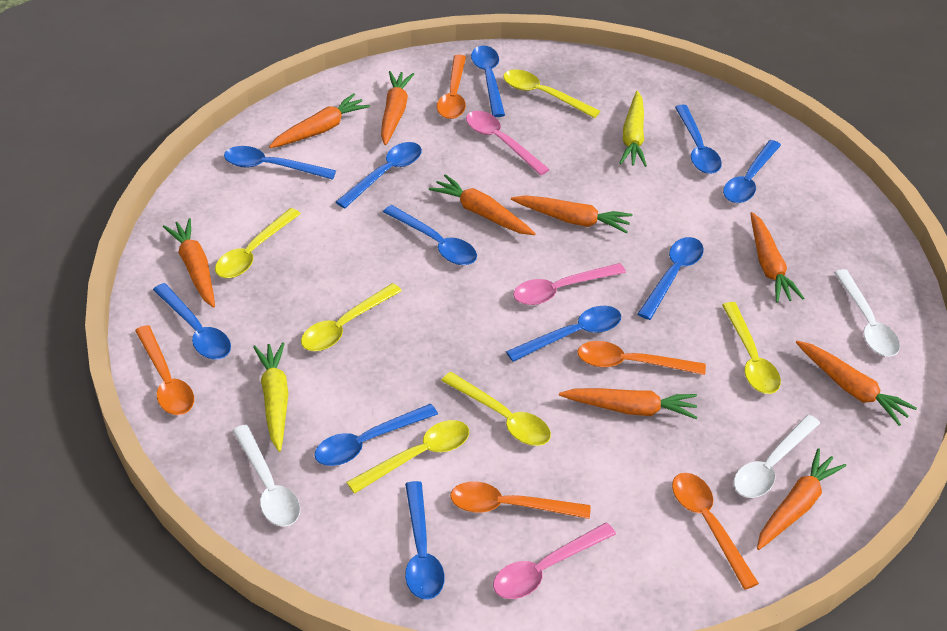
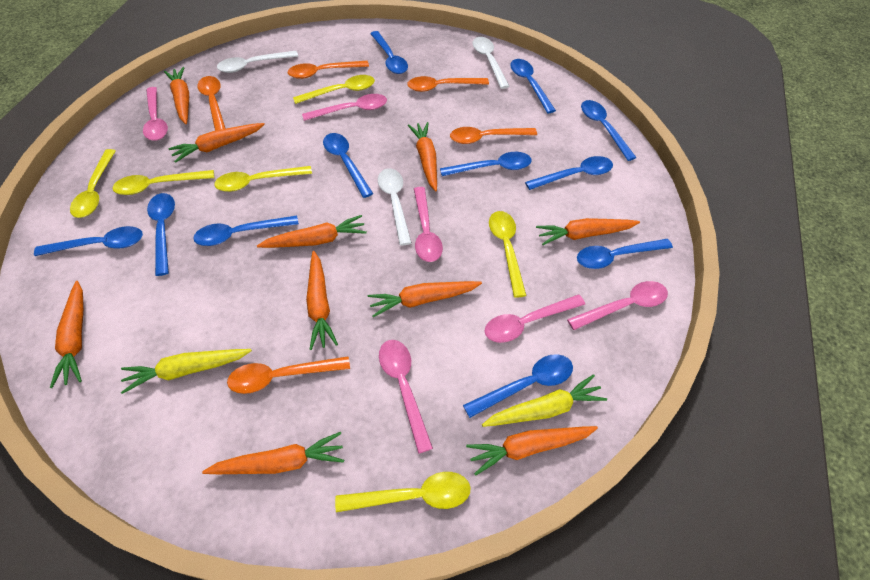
orange carrot: 9 -> 10
pink spoon: 3 -> 6

